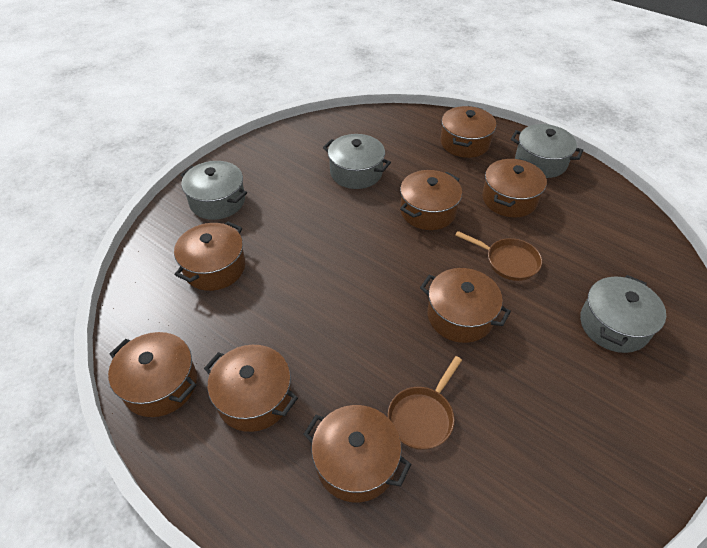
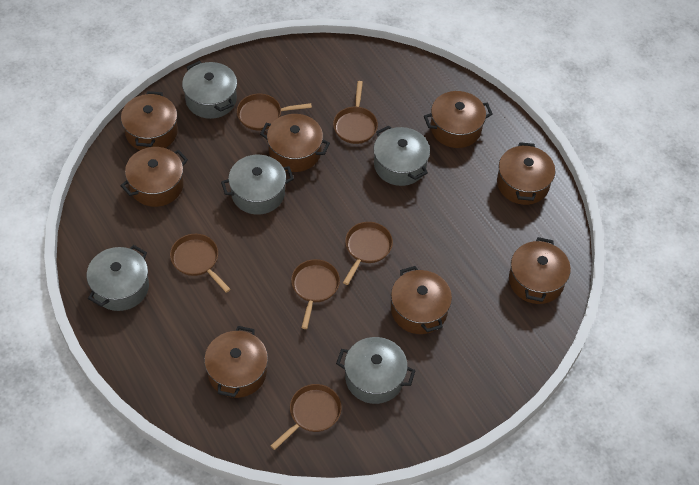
brown pan: 2 -> 6
grey pot: 4 -> 5

